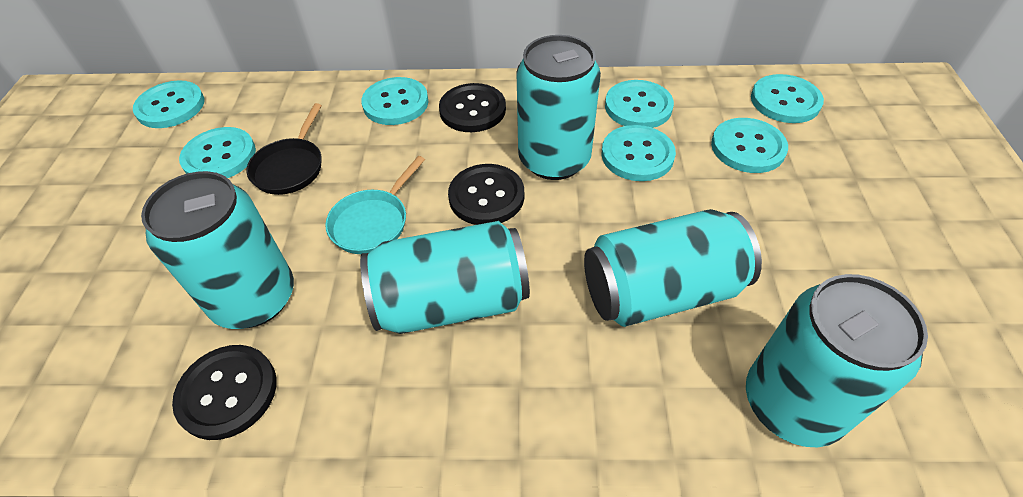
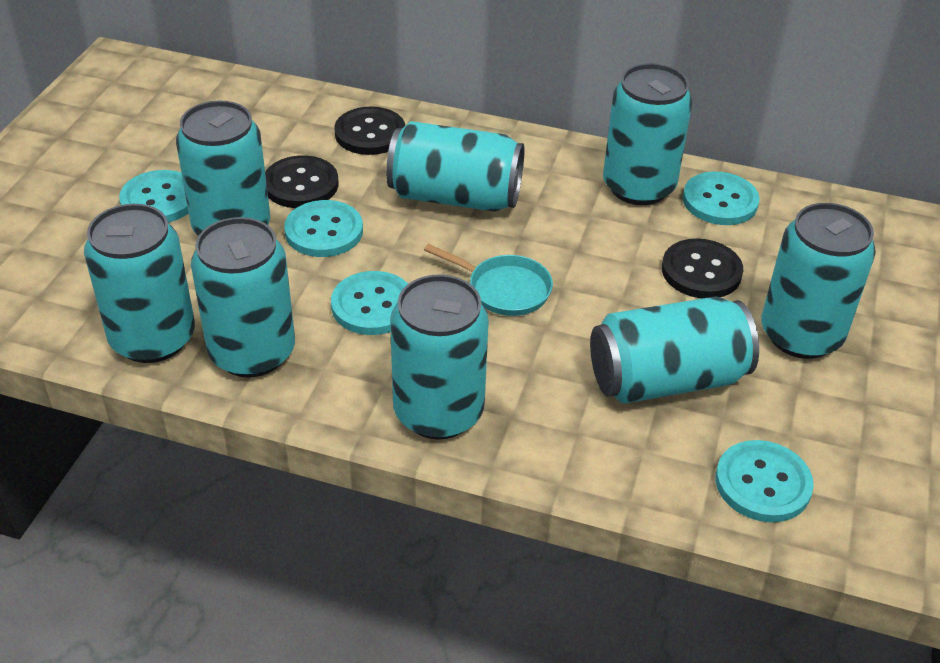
black pan: 1 -> 0
turquoise button: 7 -> 5
turquoise can: 5 -> 8

